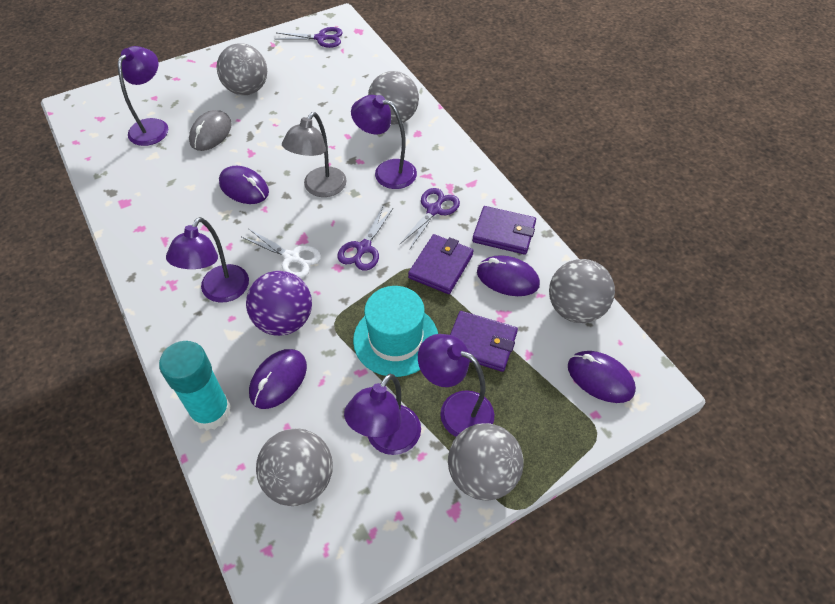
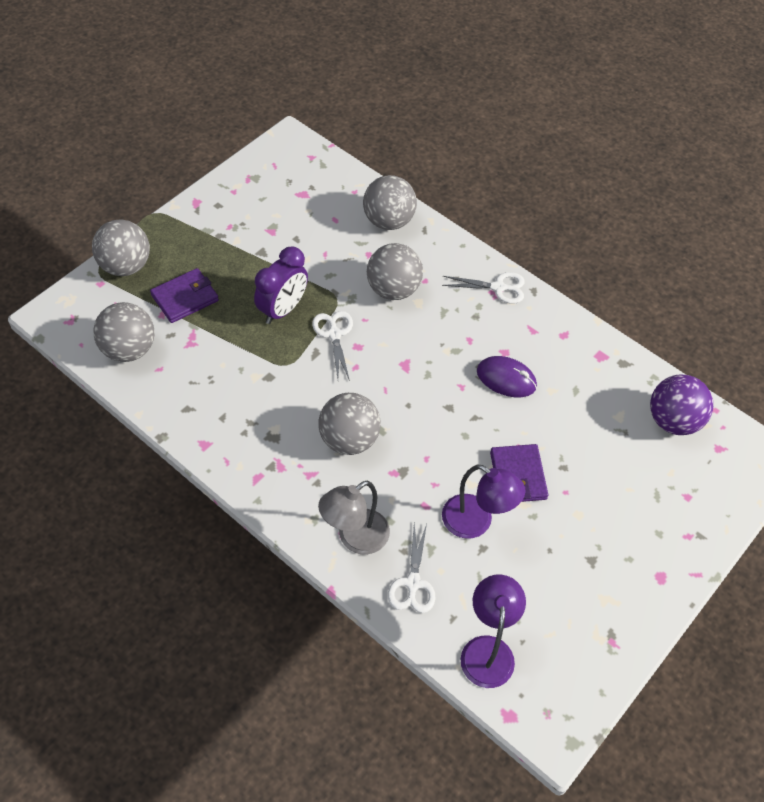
grey mouse: 1 -> 0
purple clock: 0 -> 1
purple lamp: 5 -> 2
purple mouse: 4 -> 1
purple scissors: 3 -> 0
purple wallet: 3 -> 2
turquoise glue stick: 1 -> 0
turquoise hat: 1 -> 0
white scissors: 1 -> 3

